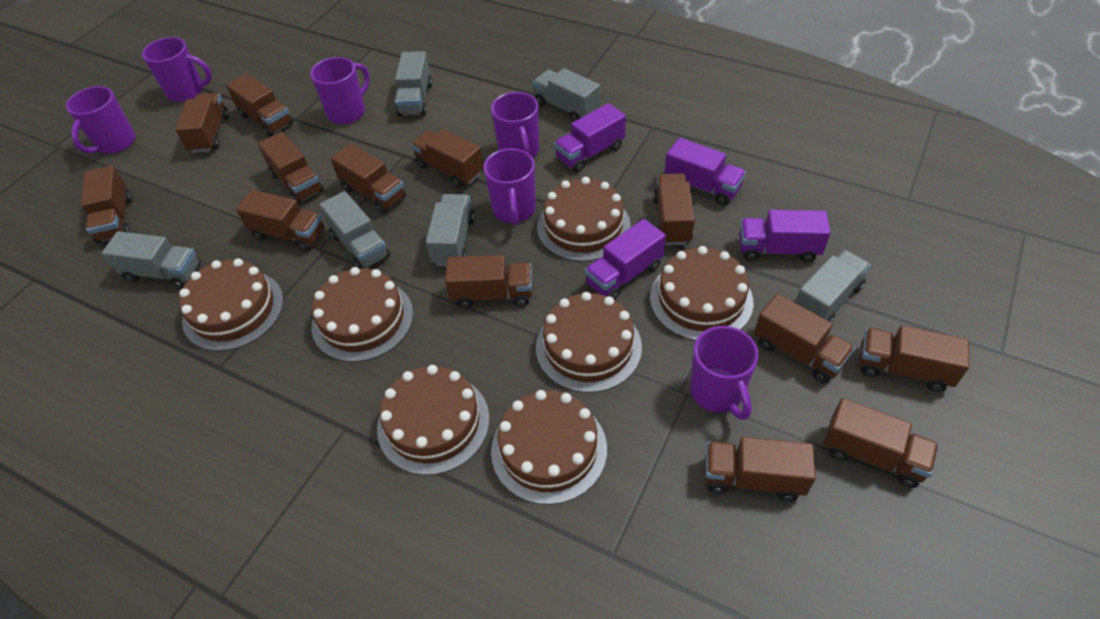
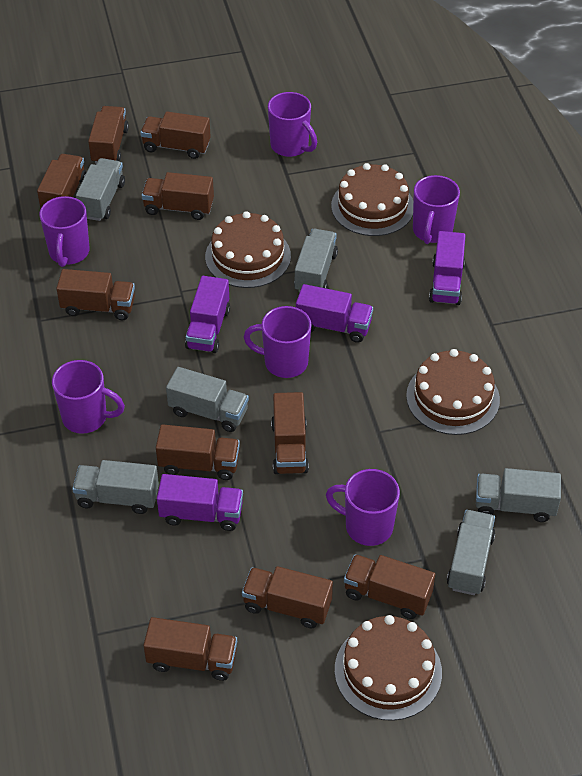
brown cake: 7 -> 4
brown truck: 13 -> 10

